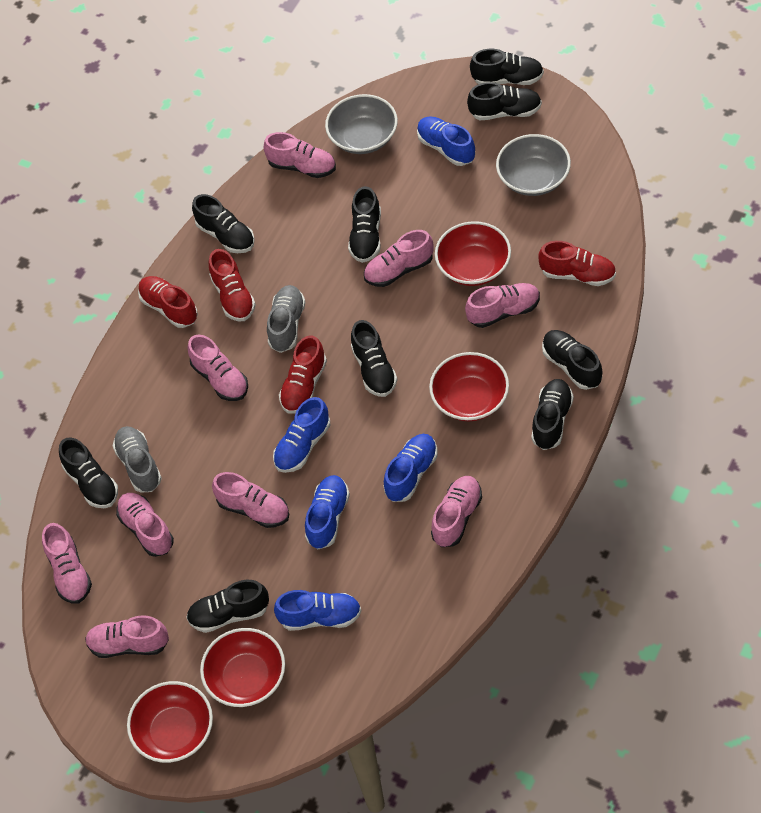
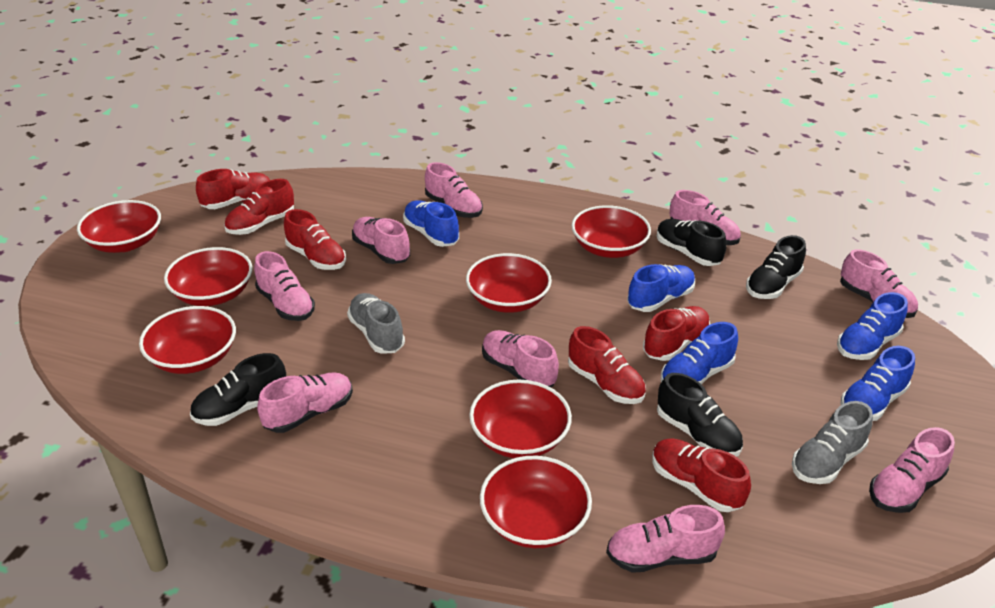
black shoe: 9 -> 4
grey bowl: 2 -> 0
red bowl: 4 -> 7
red shoe: 4 -> 6

